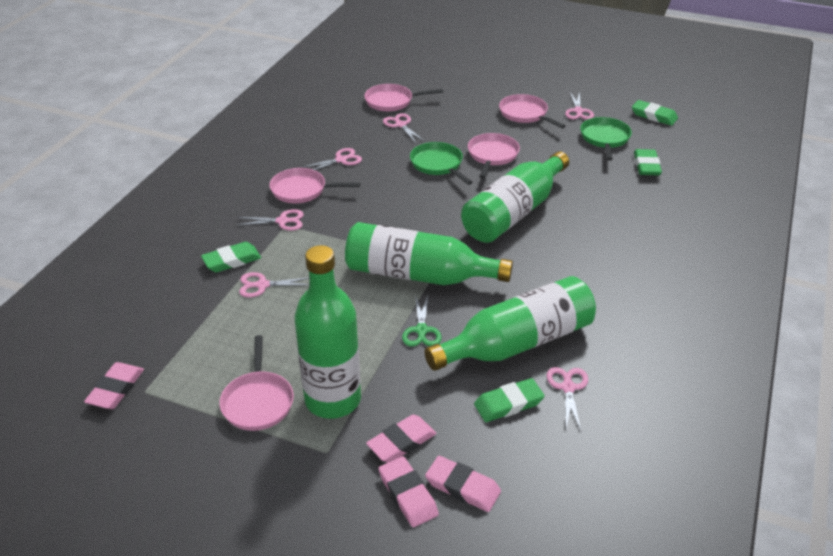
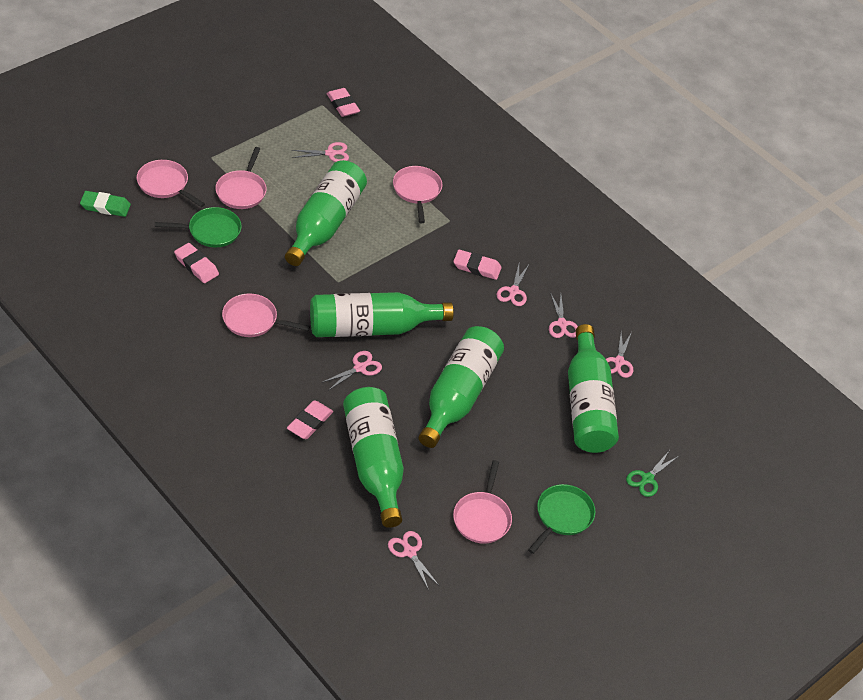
green bottle: 4 -> 5
green eraser: 4 -> 1

